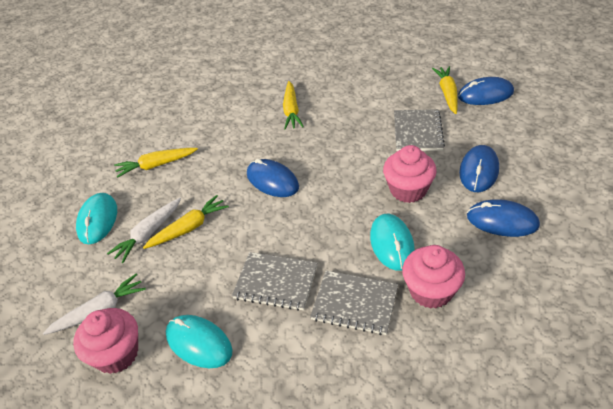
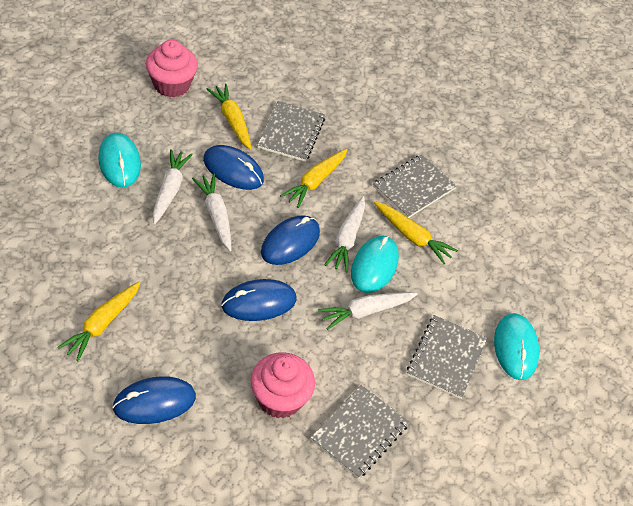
grey notebook: 3 -> 4
pink cupcake: 3 -> 2
white carrot: 2 -> 4

